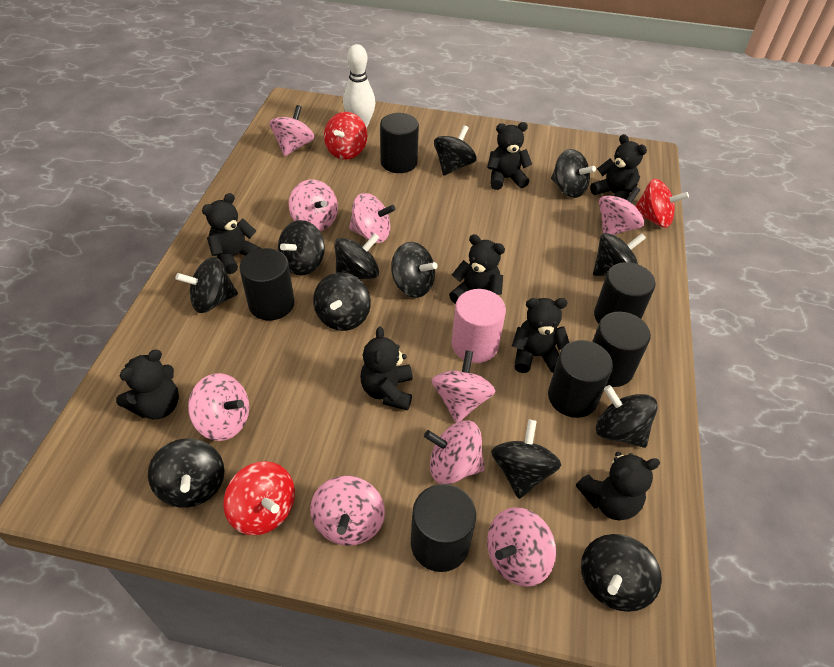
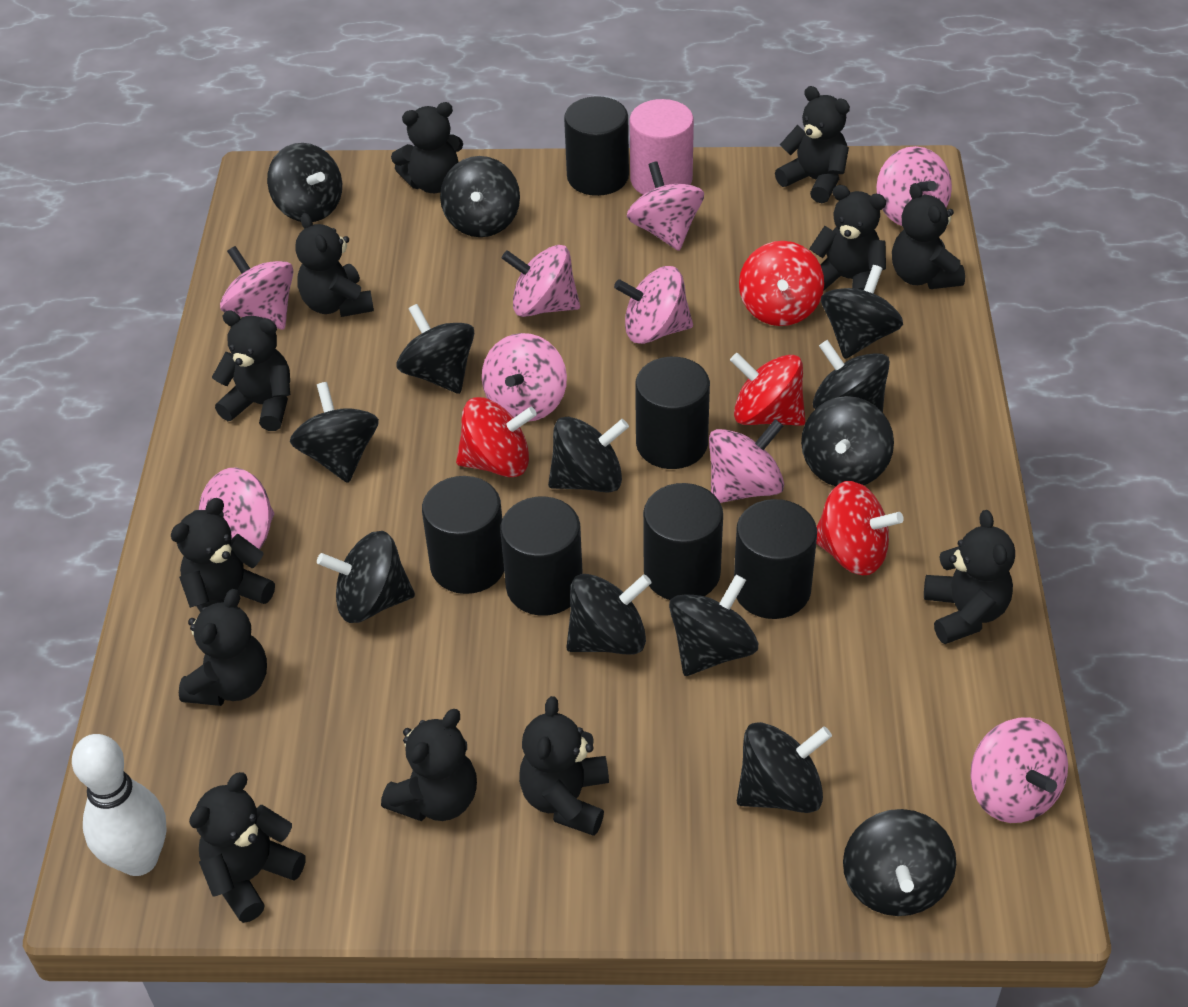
black spinning top: 12 -> 13
black teddy bear: 8 -> 12
red spinning top: 3 -> 4

